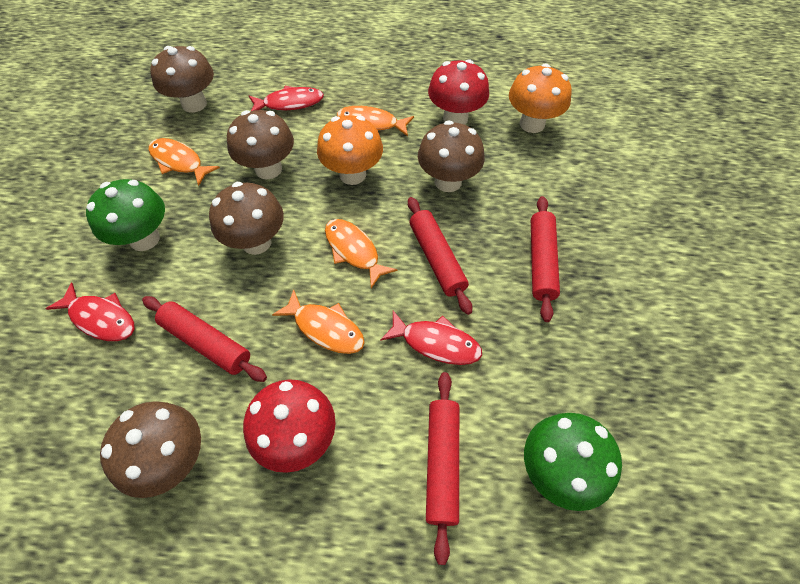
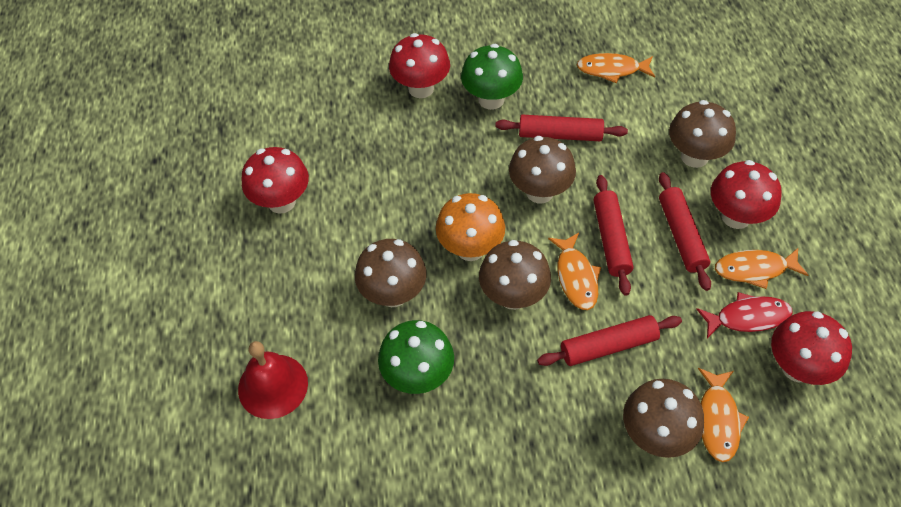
orange mushroom: 2 -> 1
red bell: 0 -> 1
red fish: 3 -> 1
red mushroom: 2 -> 4

